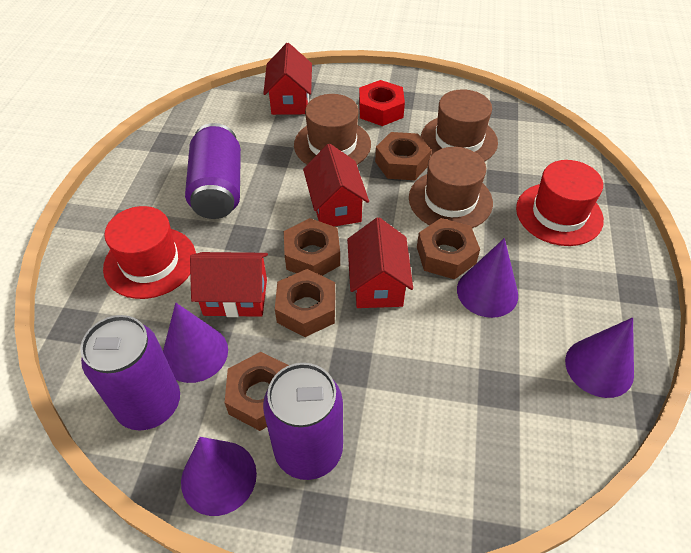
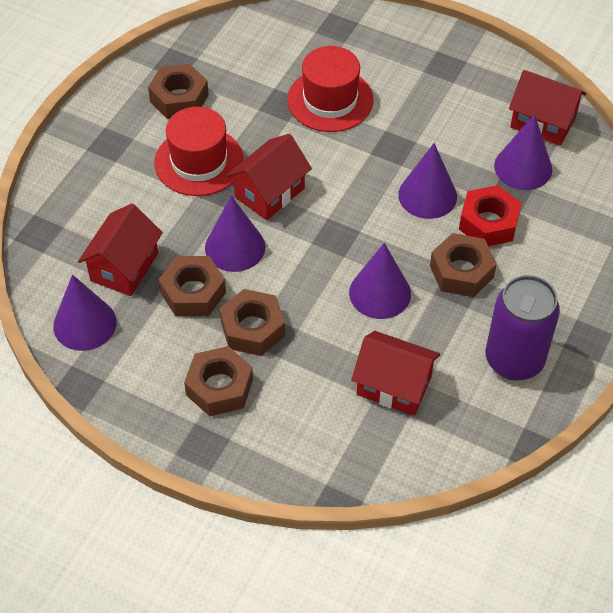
brown hat: 3 -> 0
purple can: 3 -> 1
purple cone: 4 -> 5

